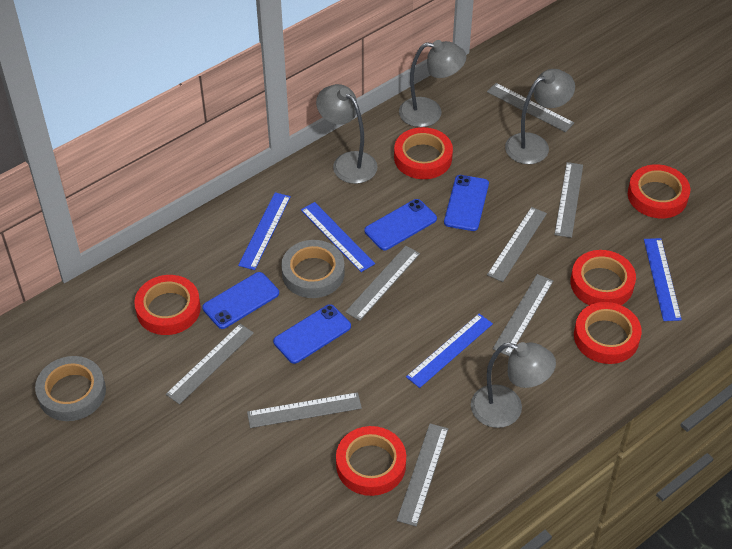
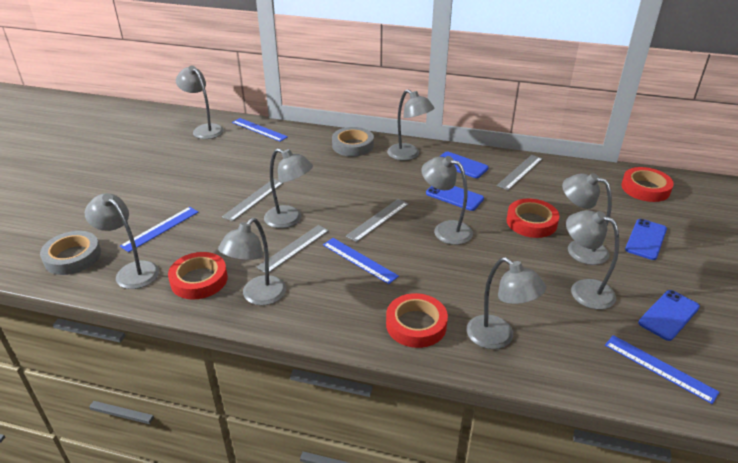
grey lamp: 4 -> 9
grey ruler: 8 -> 4
red tape: 6 -> 4

